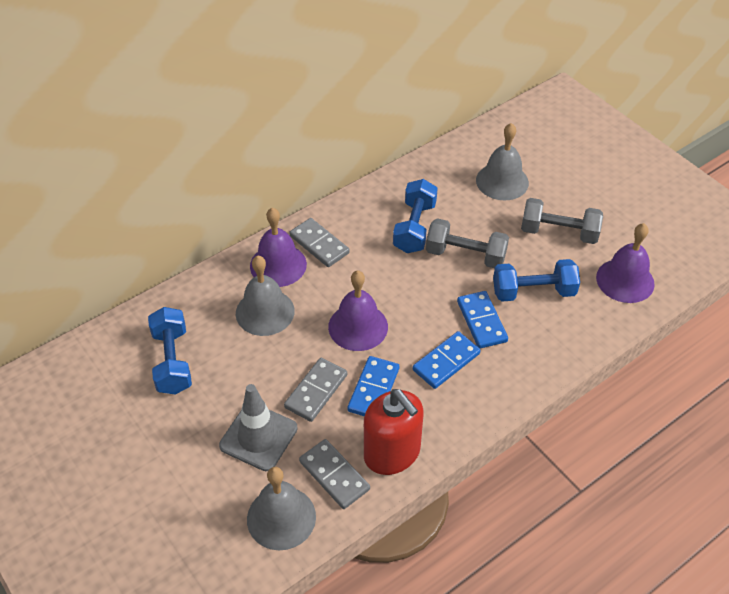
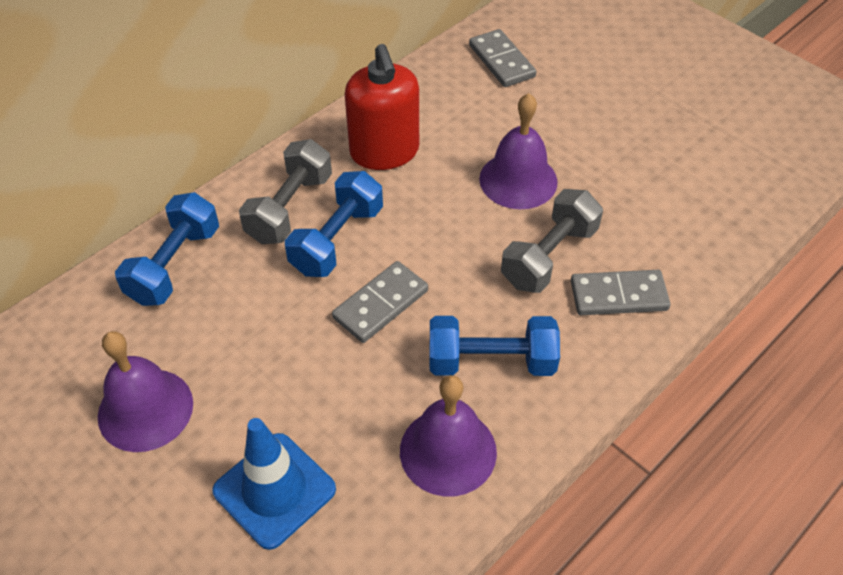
blue domino: 3 -> 0
blue traffic cone: 0 -> 1
grey bell: 3 -> 0
grey traffic cone: 1 -> 0

